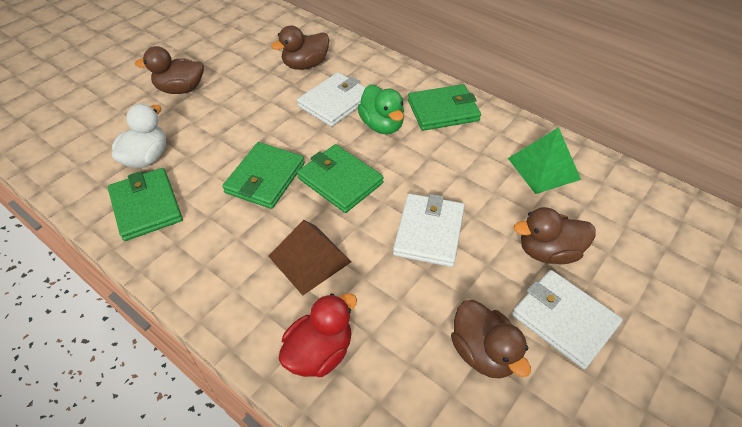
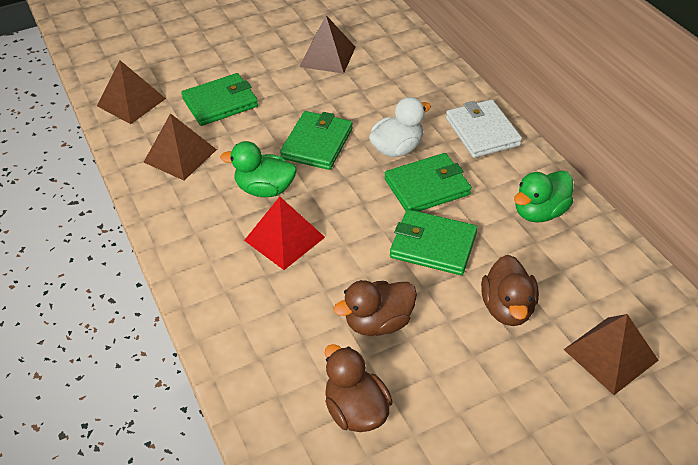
brown duck: 4 -> 3
brown pyramid: 1 -> 4
green duck: 1 -> 2
green pyramid: 1 -> 0
red duck: 1 -> 0
red pyramid: 0 -> 1
white wallet: 3 -> 1

